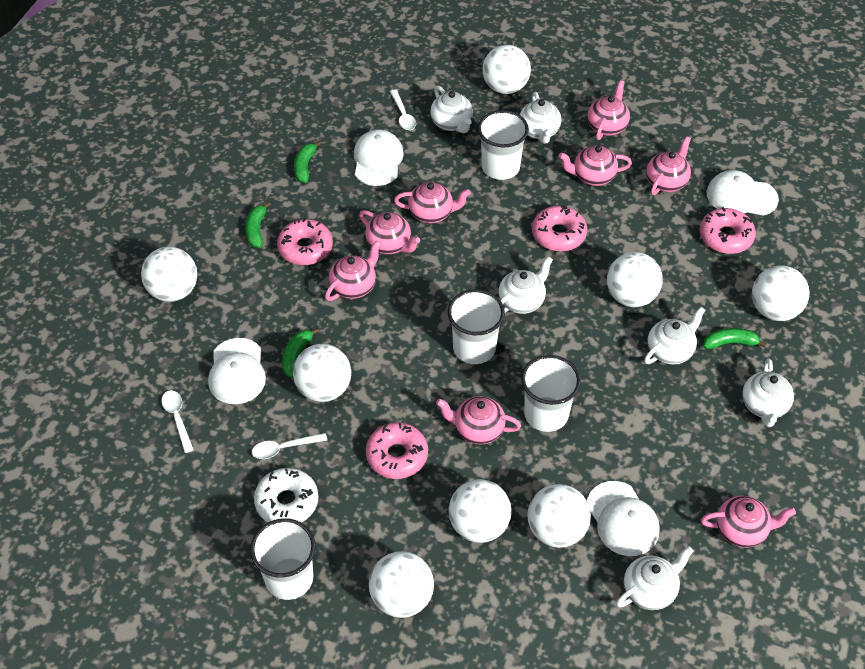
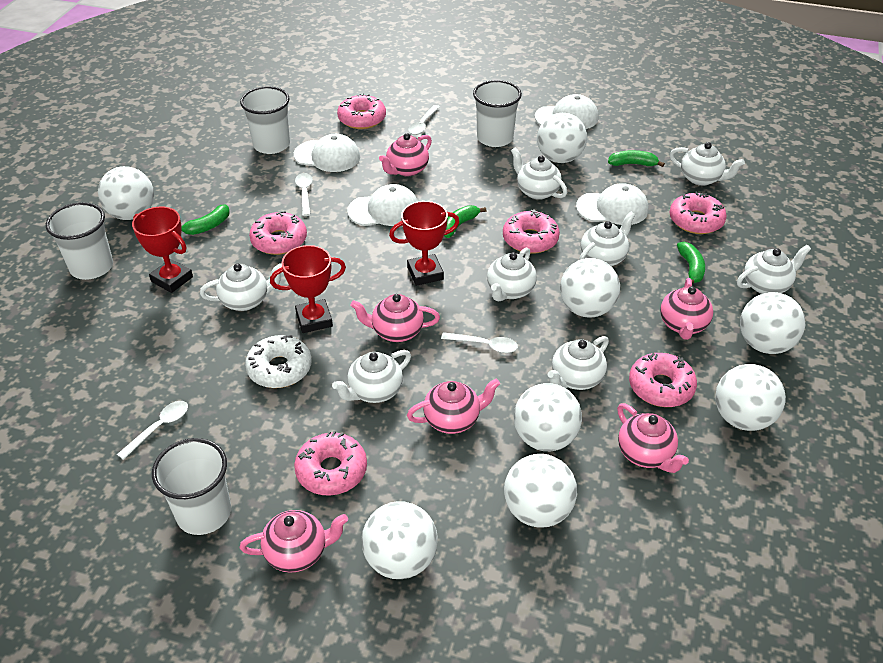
pink donut: 4 -> 6
pink teapot: 8 -> 6
red trophy: 0 -> 3
white spoon: 3 -> 4
white teapot: 6 -> 8

